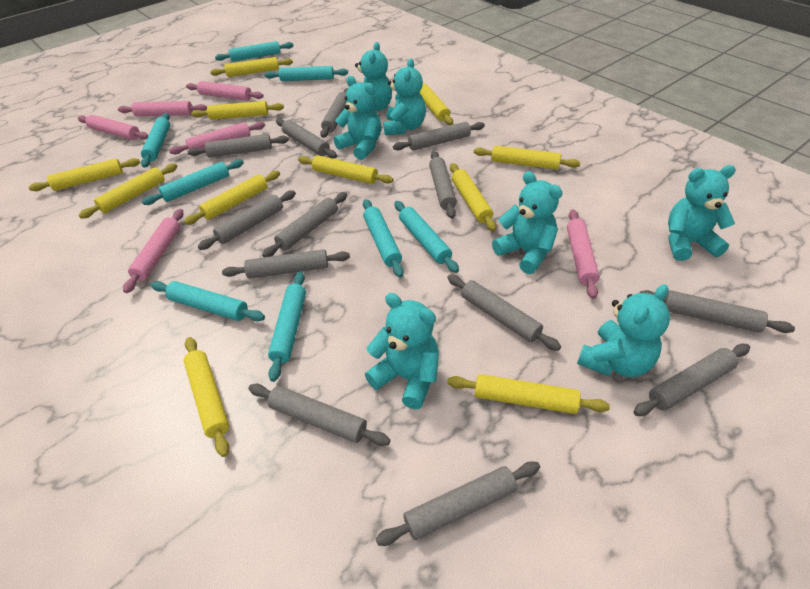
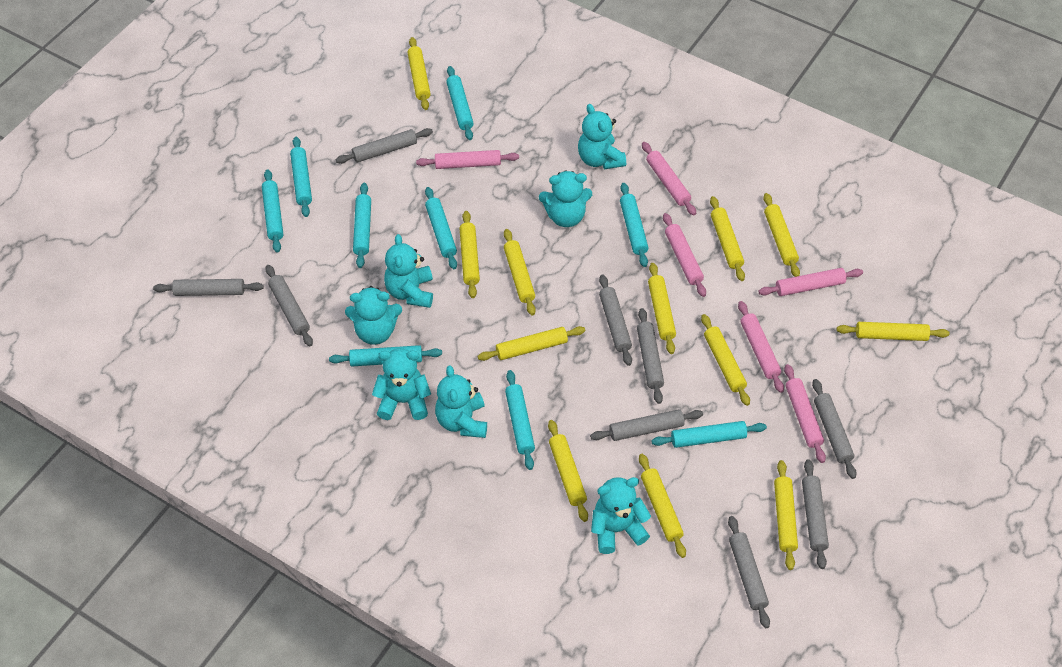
grey rolling pin: 13 -> 9
turquoise rolling pin: 8 -> 9
yellow rolling pin: 11 -> 12

